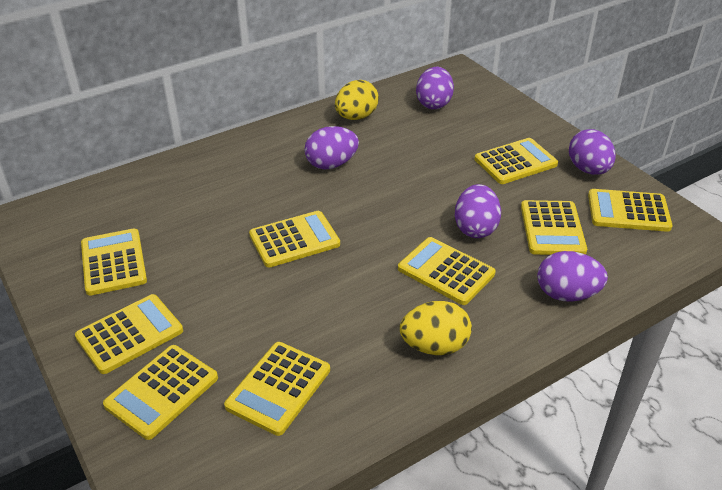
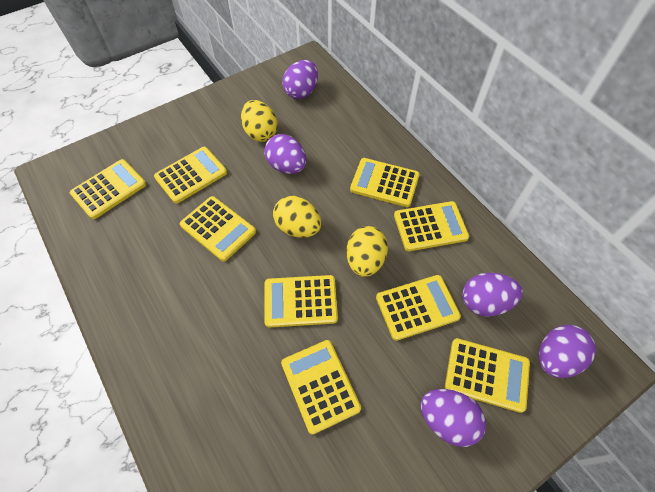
yellow egg: 2 -> 3

